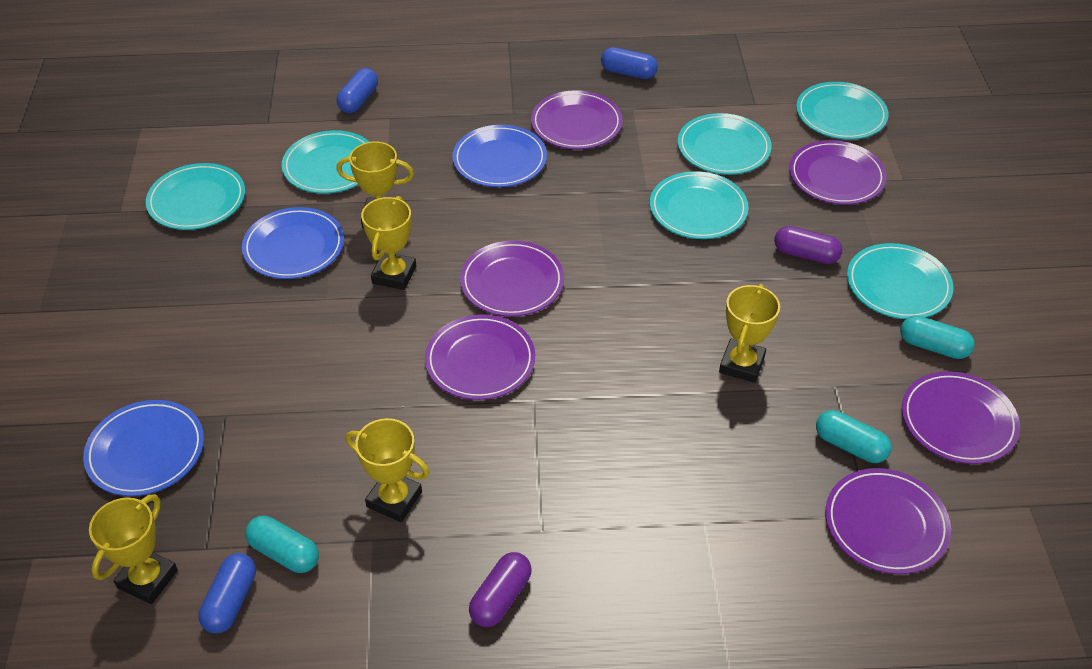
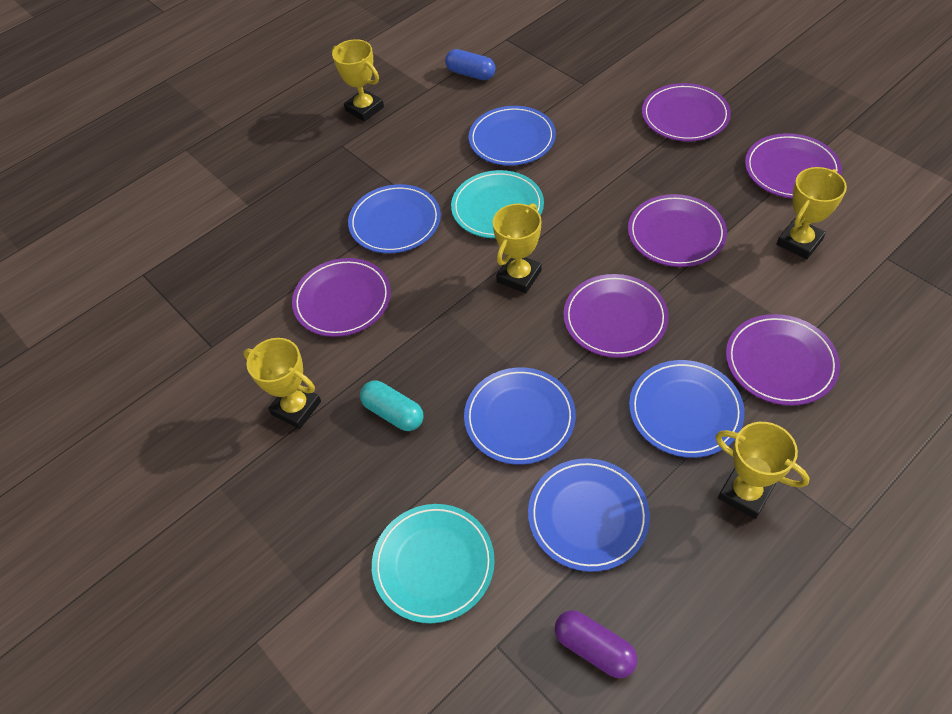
blue capsule: 3 -> 1
blue plate: 3 -> 5
purple capsule: 2 -> 1
turquoise capsule: 3 -> 1
turquoise plate: 6 -> 2

